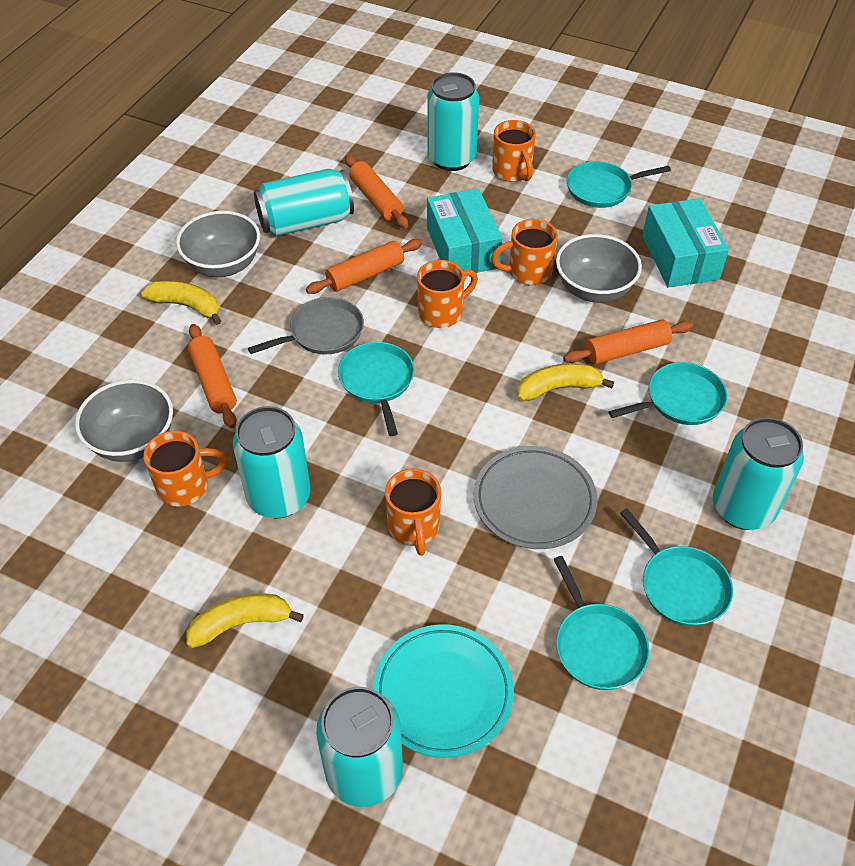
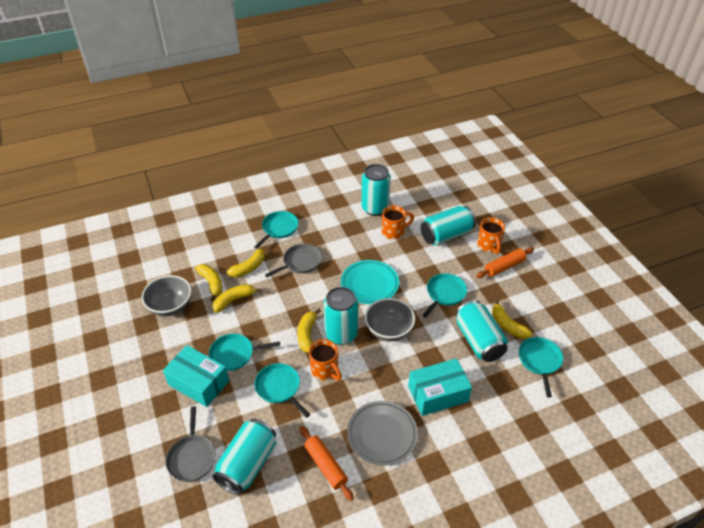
grey bowl: 3 -> 2
grey pan: 1 -> 2
orange mug: 5 -> 3
orange rolling pin: 4 -> 2
yellow banana: 3 -> 5

